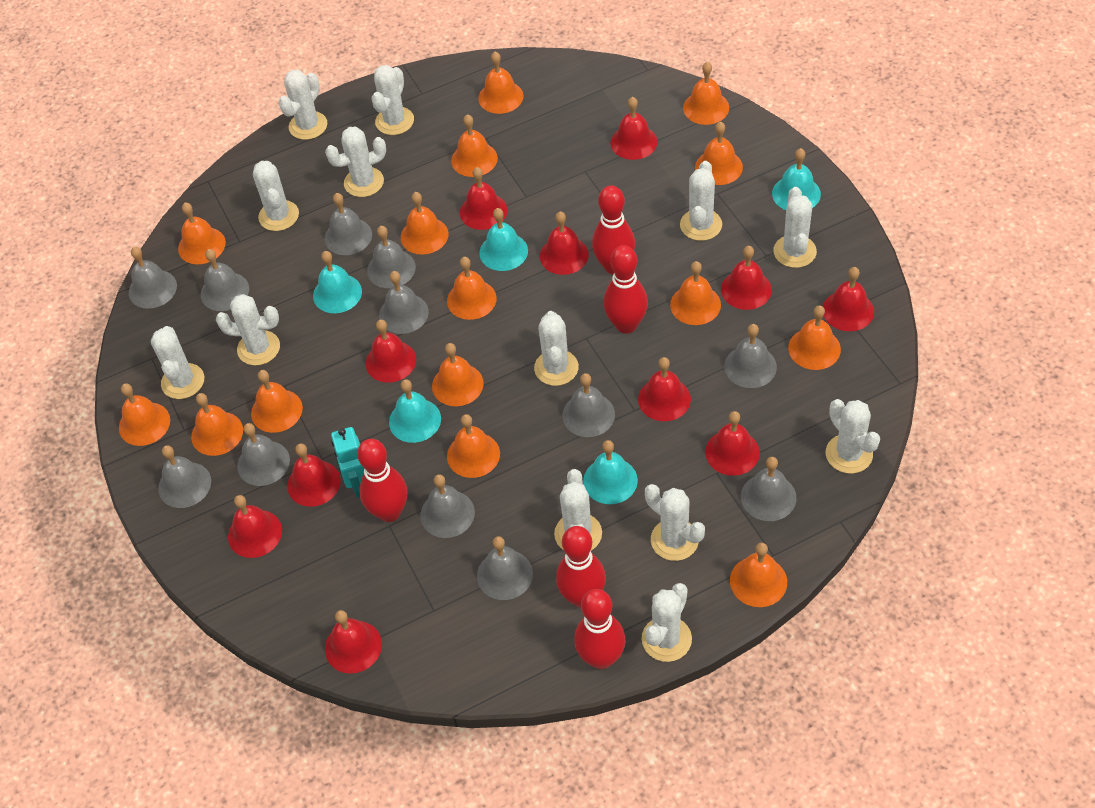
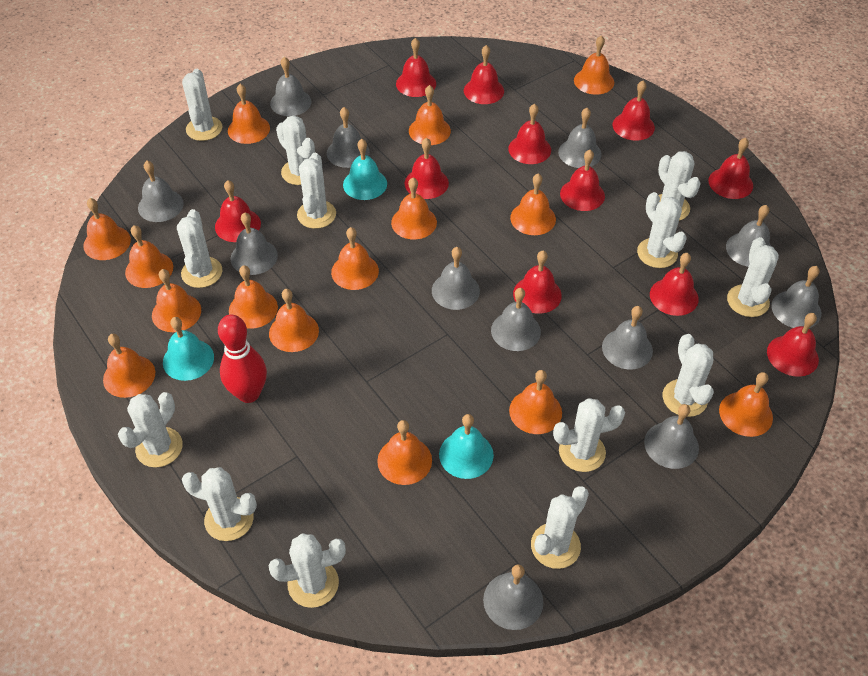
red bowling pin: 5 -> 1
turquoise bell: 5 -> 3
turquoise robot: 1 -> 0

